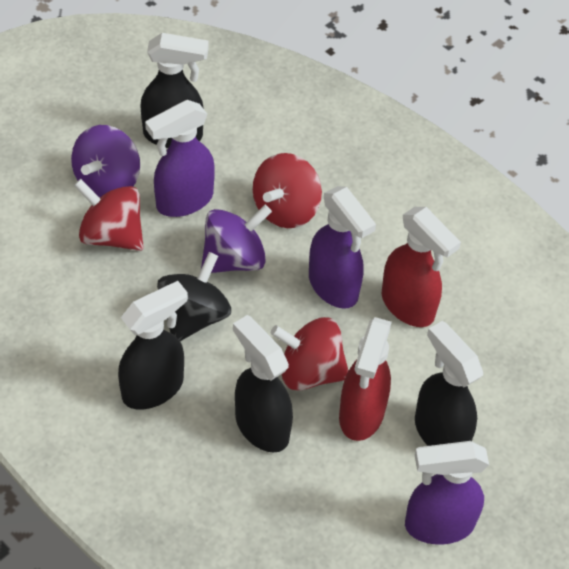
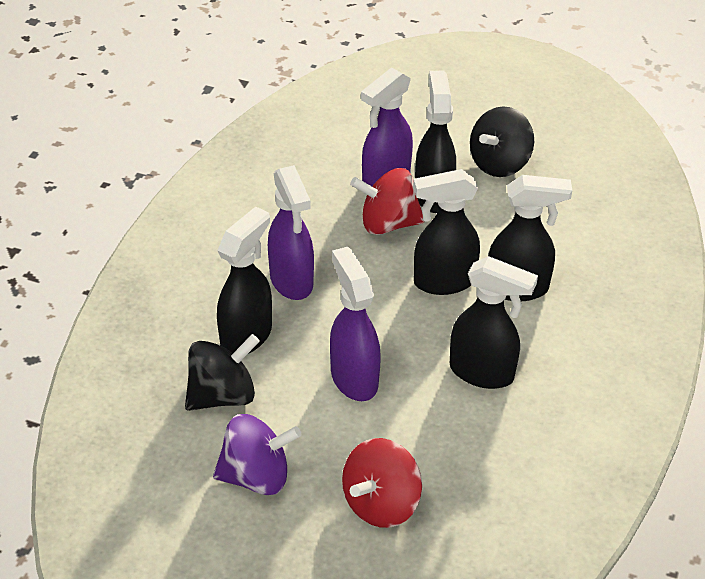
black spinning top: 1 -> 2
black spray bottle: 4 -> 5
purple spinning top: 2 -> 1
red spinning top: 3 -> 2
red spray bottle: 2 -> 0

